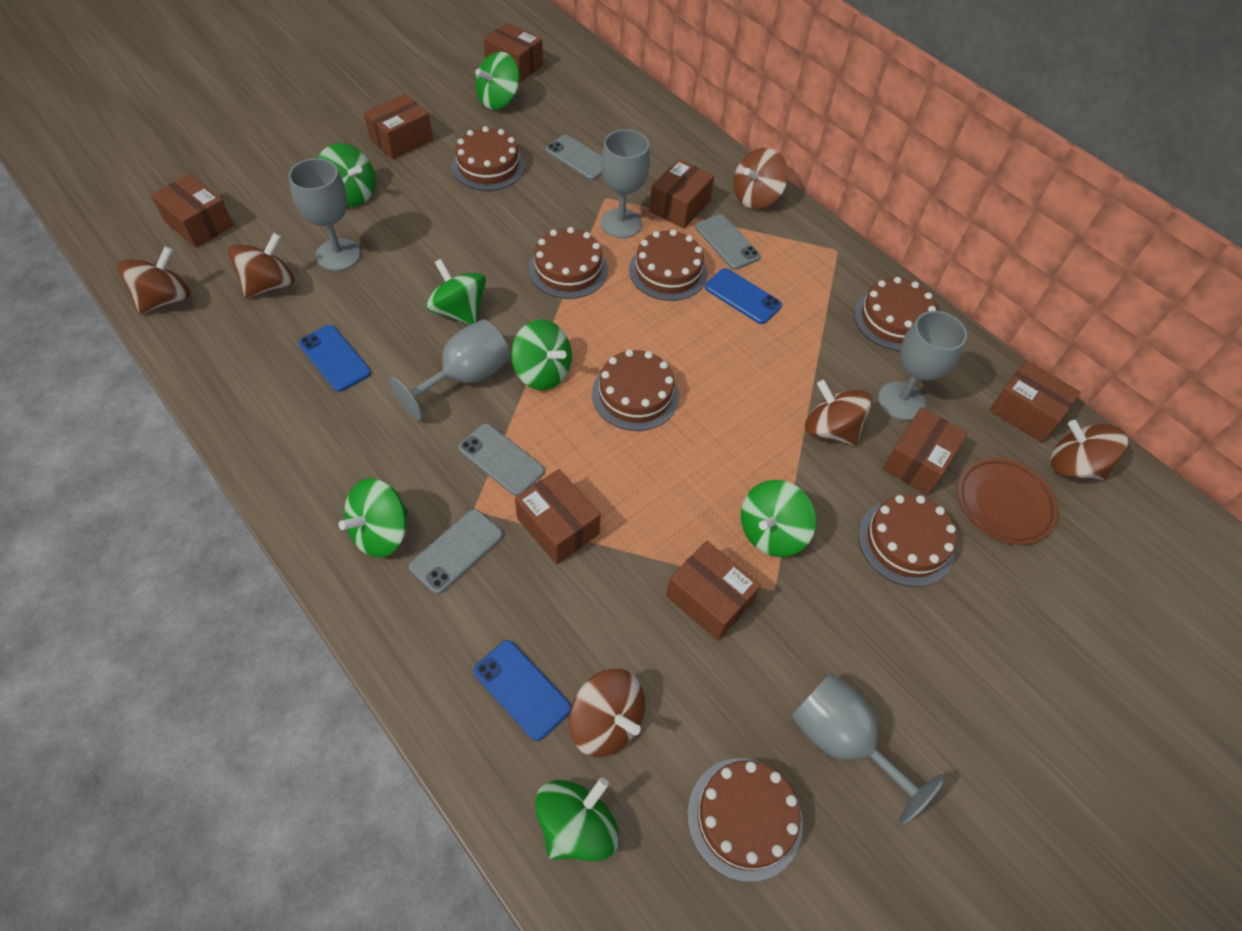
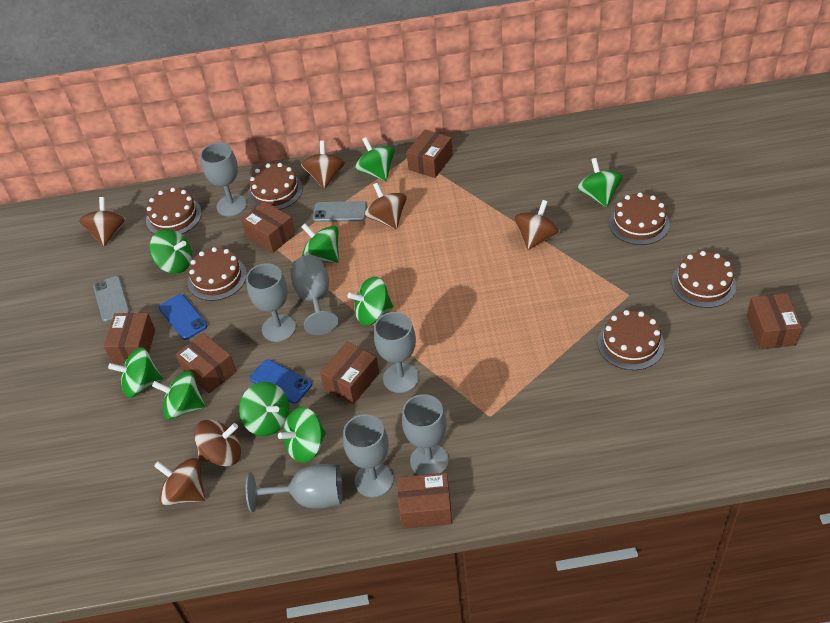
blue phone: 3 -> 2
brown box: 8 -> 7
brown cake: 7 -> 6
brown plate: 1 -> 0
green spinning top: 7 -> 9
grey goblet: 5 -> 7
grey phone: 4 -> 2

